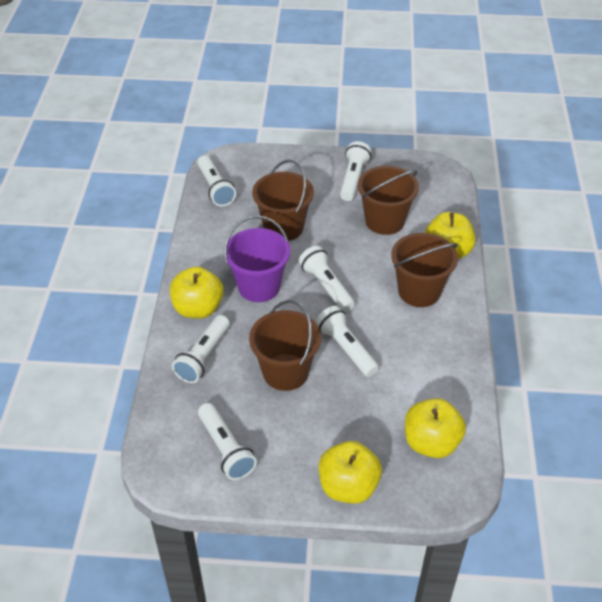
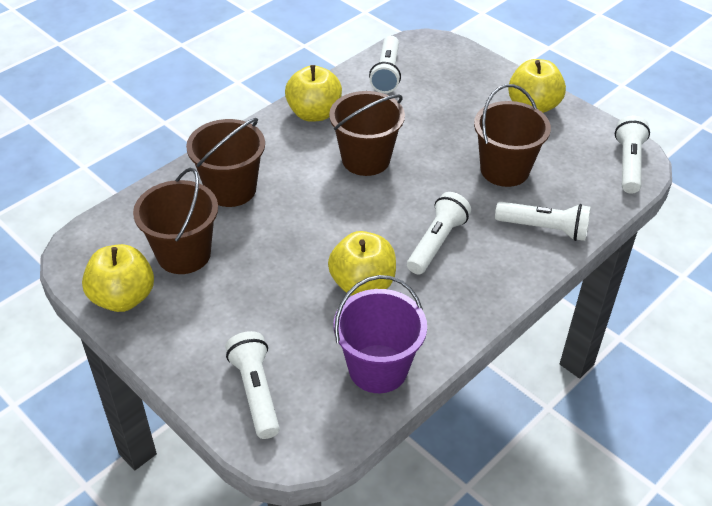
white flashlight: 6 -> 5

